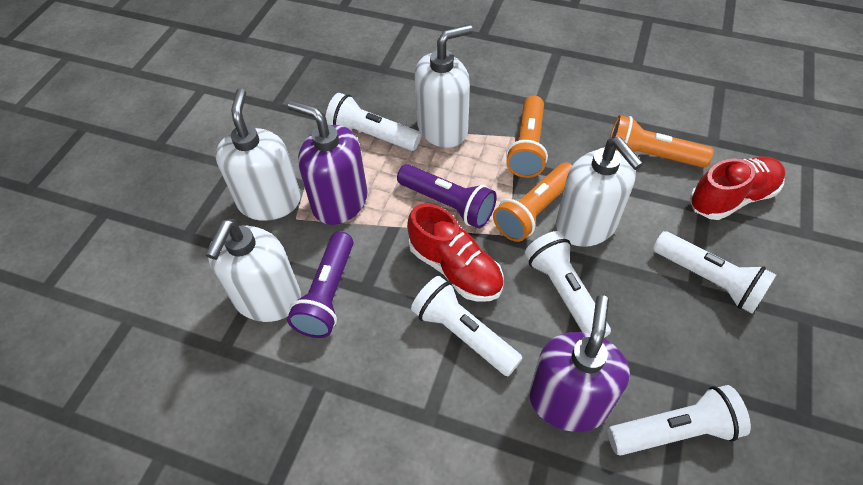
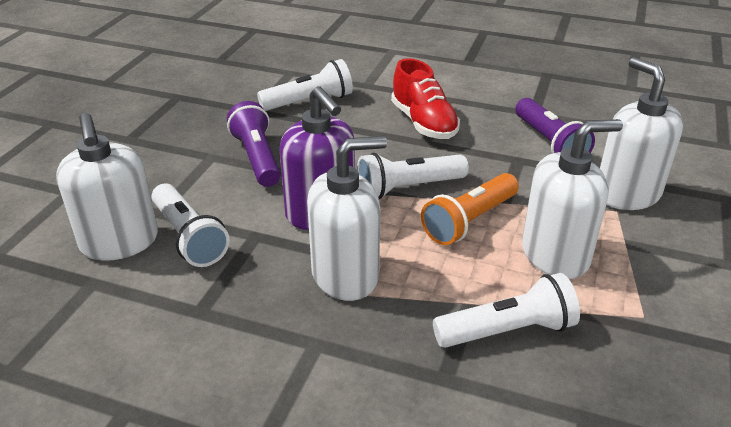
orange flashlight: 3 -> 1
purple soap dispenser: 2 -> 1
red shoe: 2 -> 1
white flashlight: 5 -> 4

